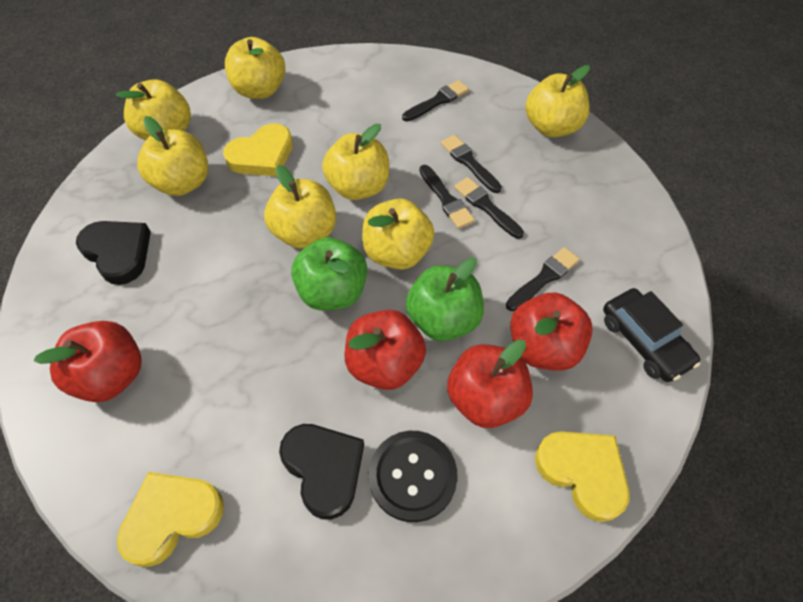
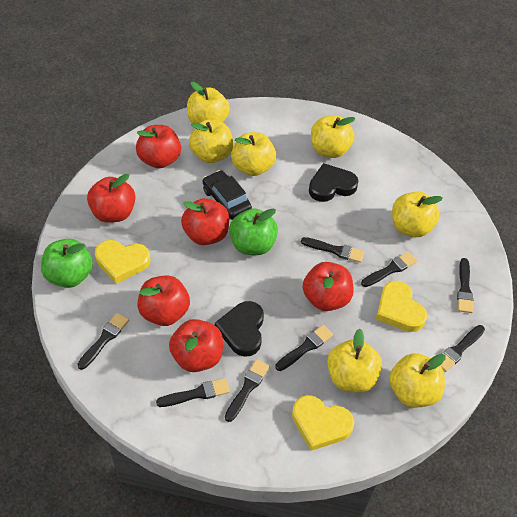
black brush: 5 -> 8
black button: 1 -> 0
red apple: 4 -> 6

